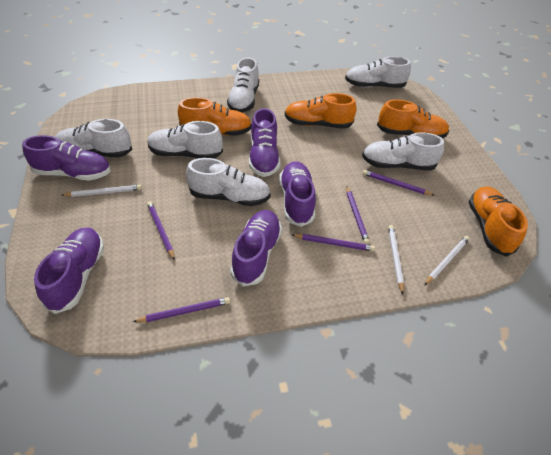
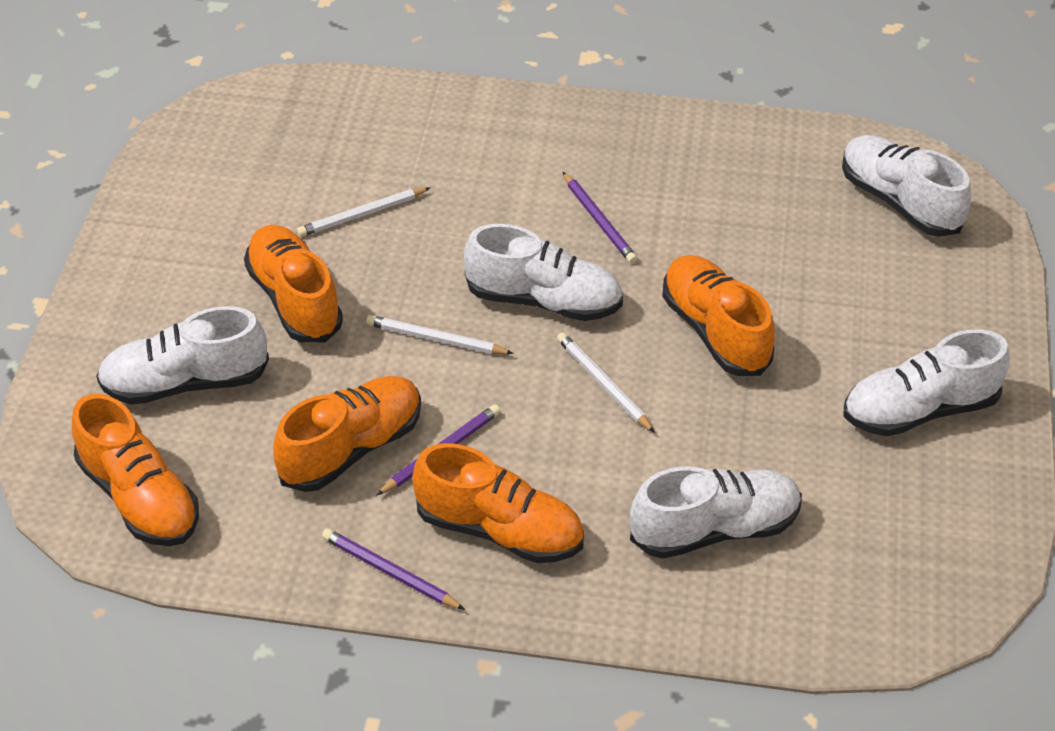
orange shoe: 4 -> 5
purple pencil: 5 -> 3
purple shoe: 5 -> 0
white shoe: 6 -> 5

